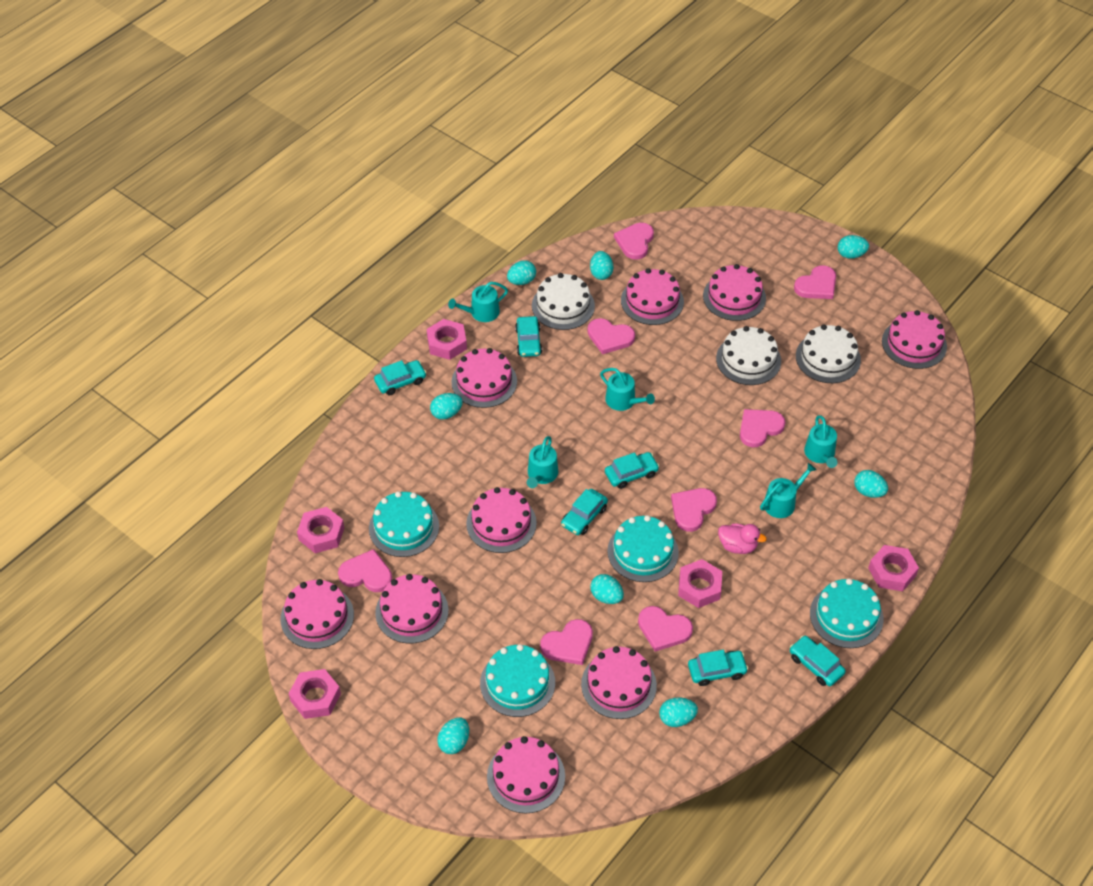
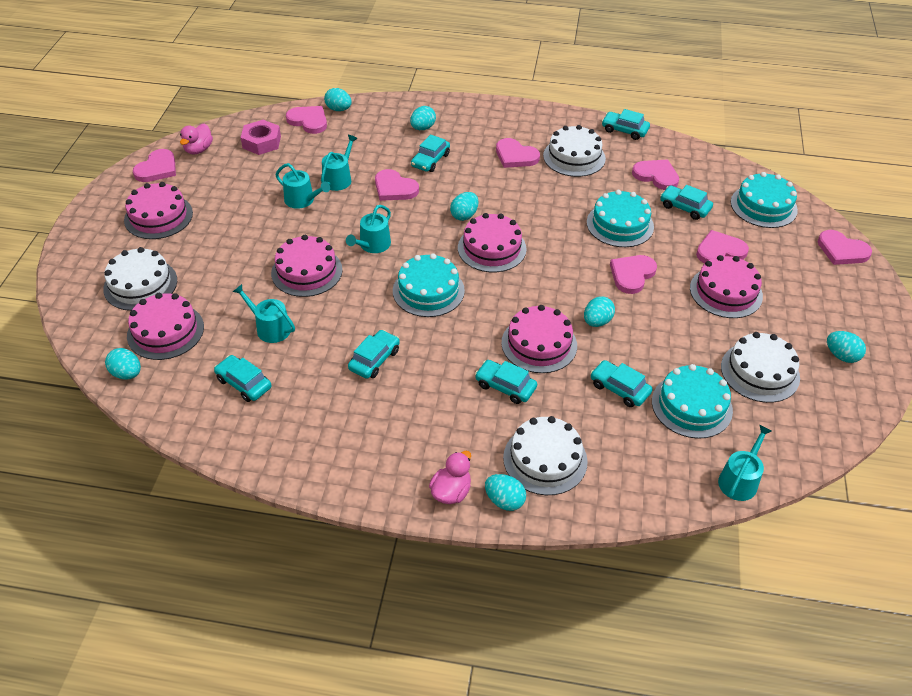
pink cake: 9 -> 6
pink duck: 1 -> 2
pink nut: 5 -> 1
turquoise car: 6 -> 7
turquoise egg: 8 -> 7
white cake: 3 -> 4

